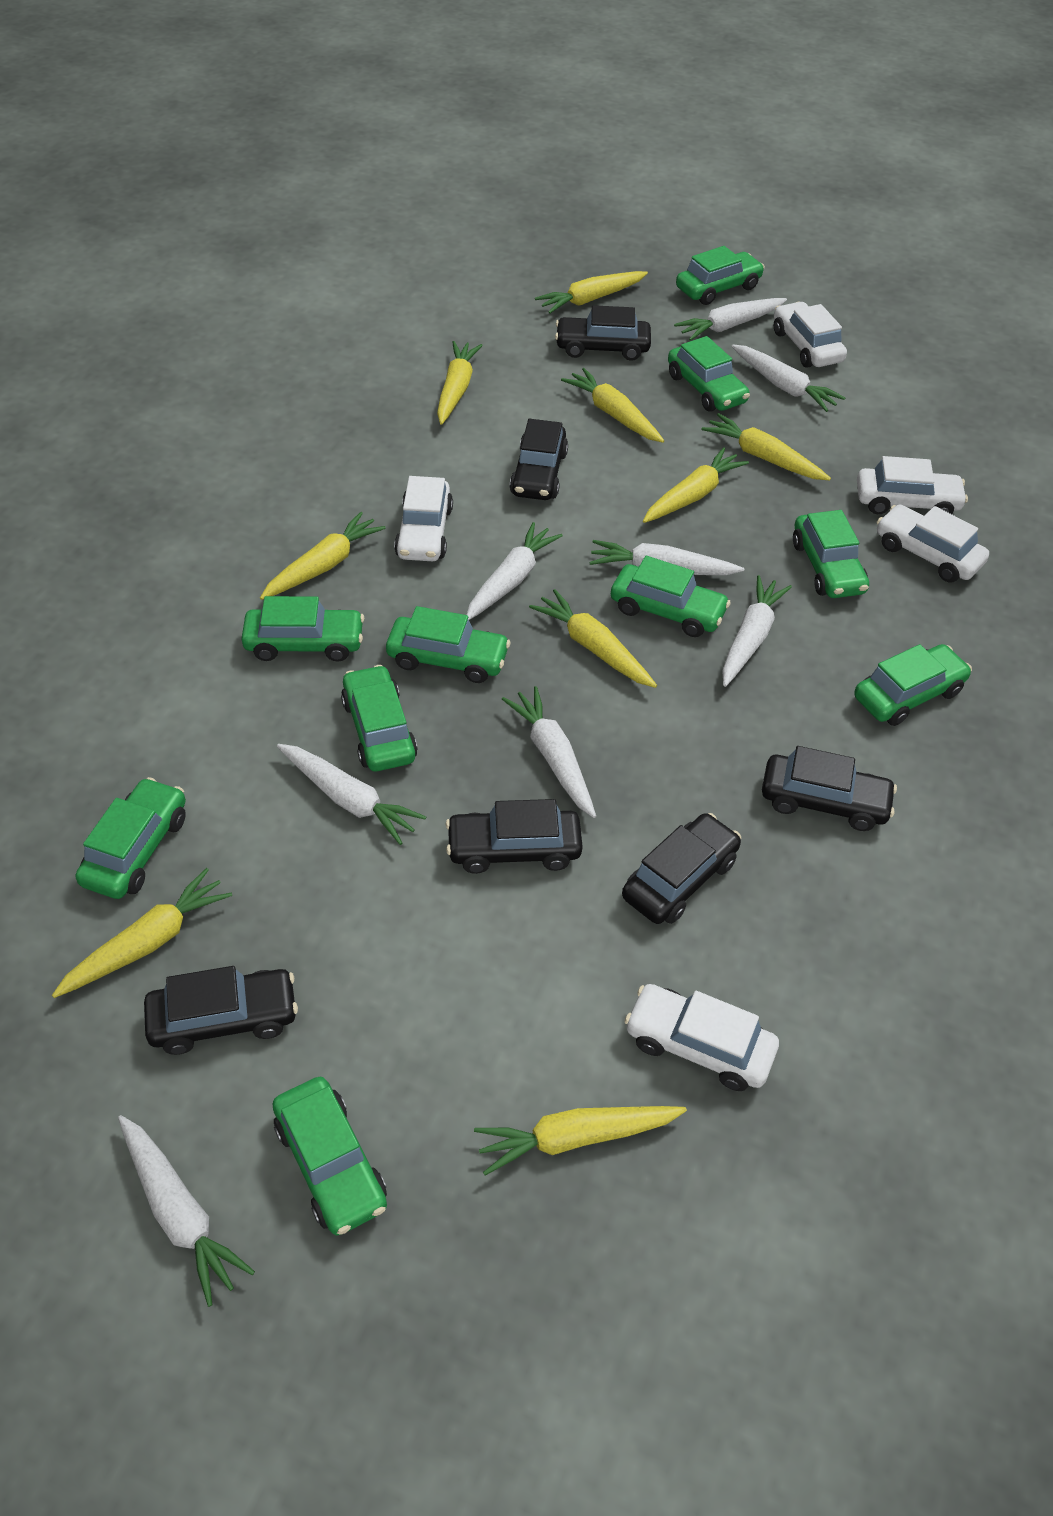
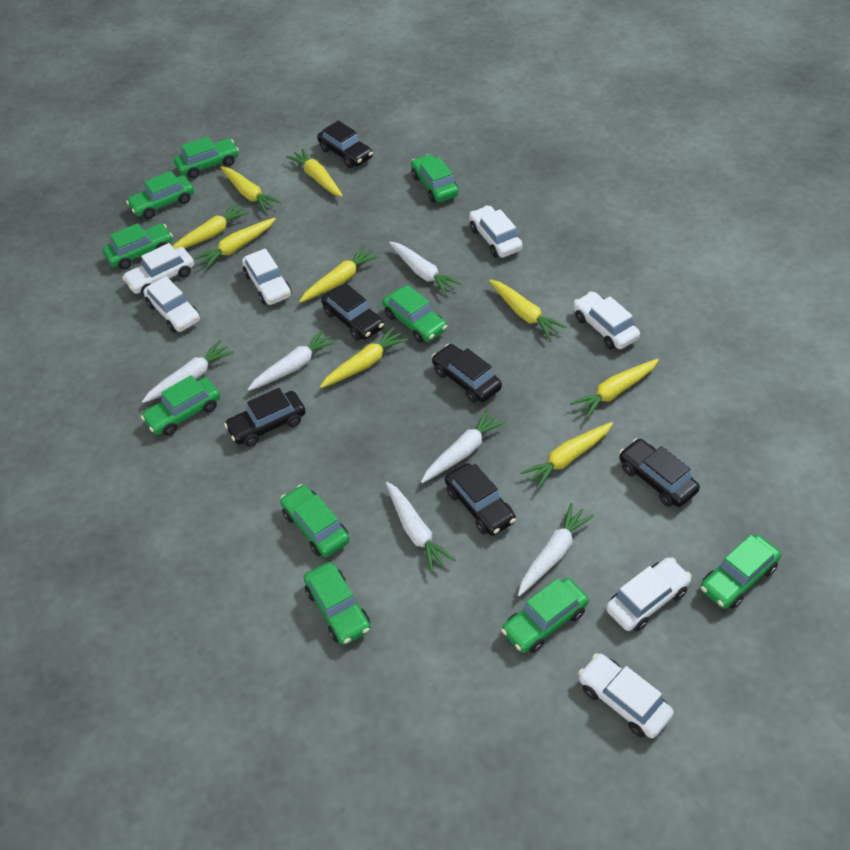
white car: 5 -> 7
white carrot: 8 -> 6

